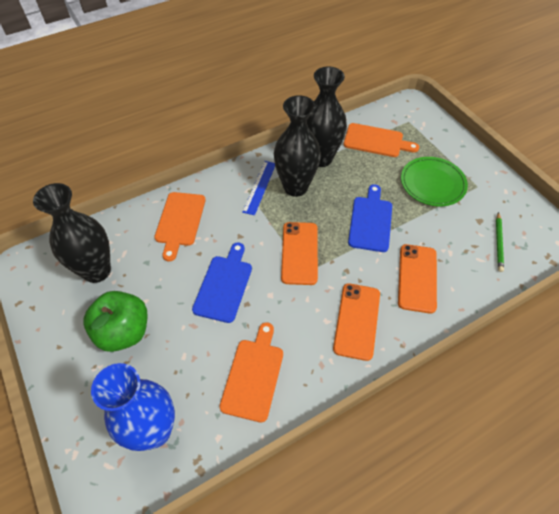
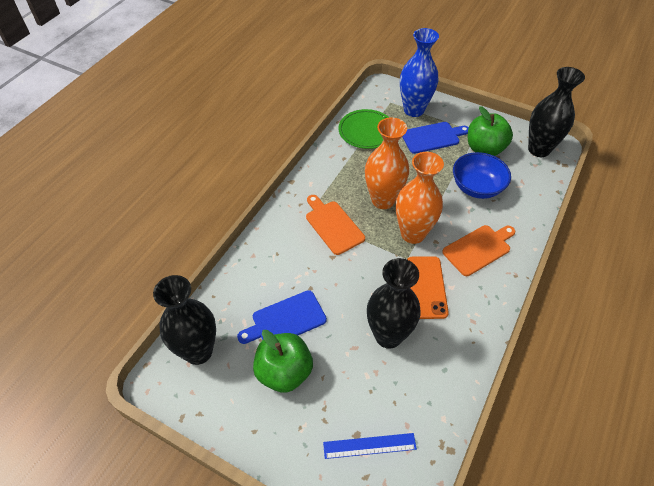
blue bowl: 0 -> 1
green apple: 1 -> 2
green pencil: 1 -> 0
orange cutting board: 3 -> 2
orange phone: 3 -> 1
orange vase: 0 -> 2

